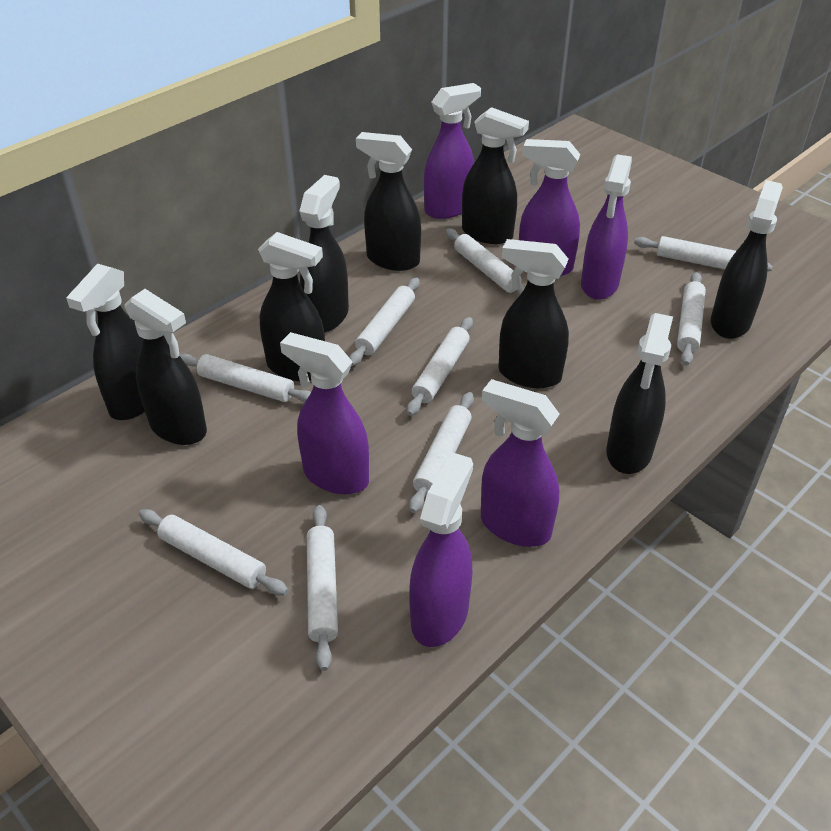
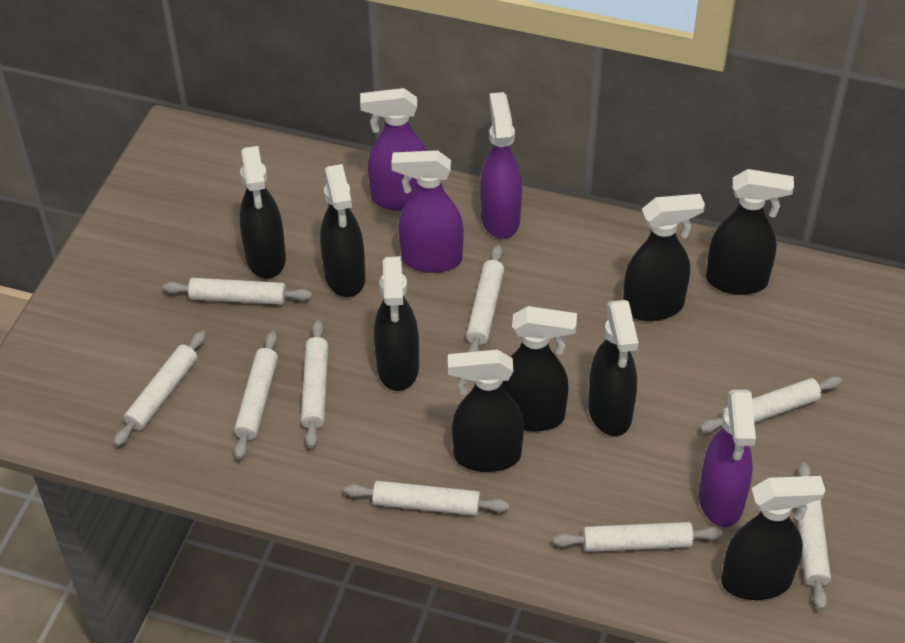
purple spray bottle: 6 -> 4

